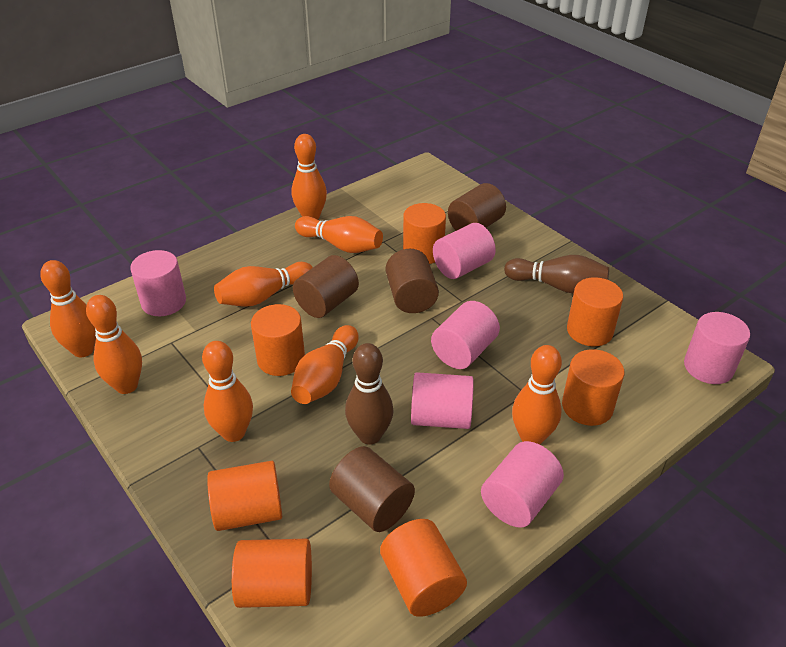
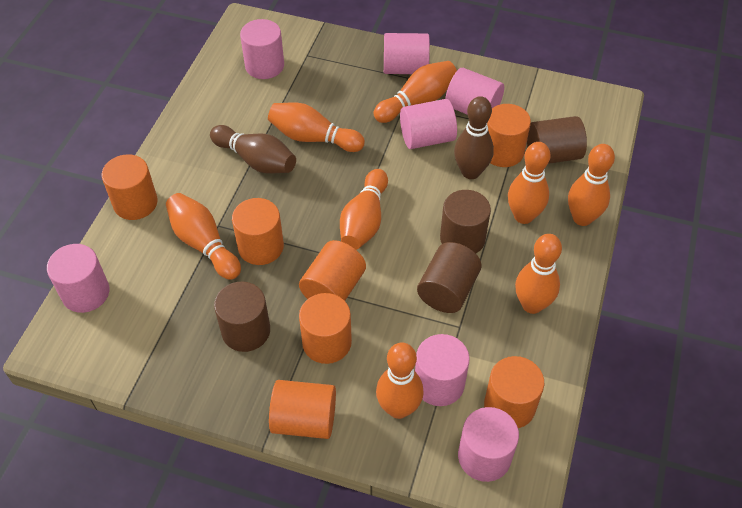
pink cylinder: 6 -> 7

